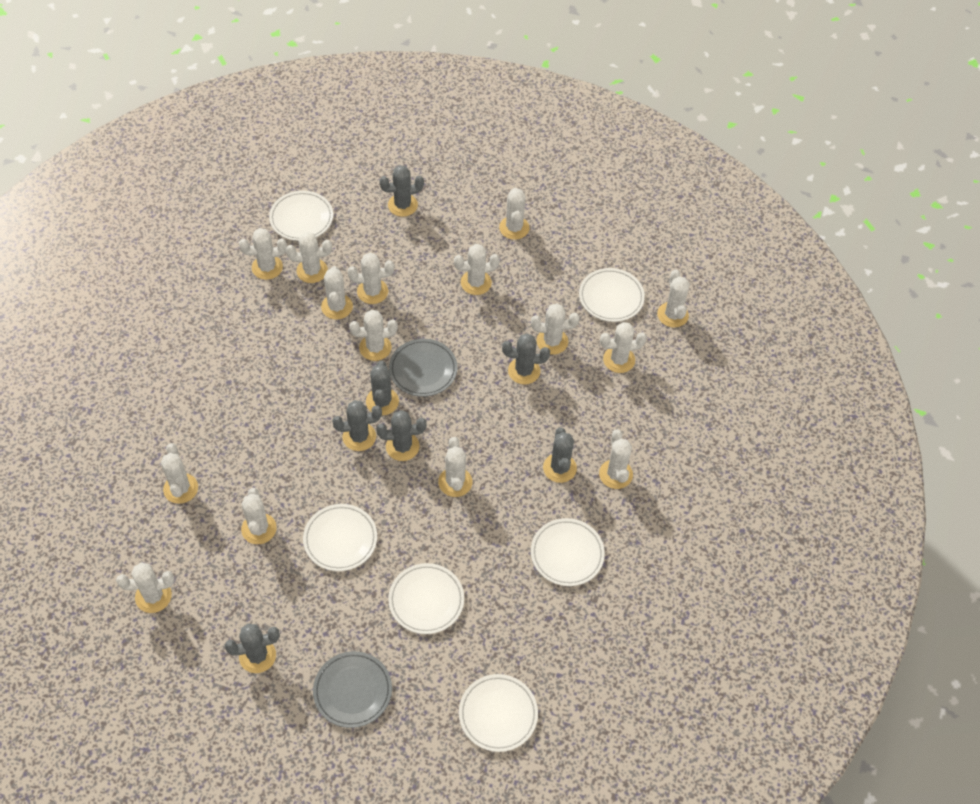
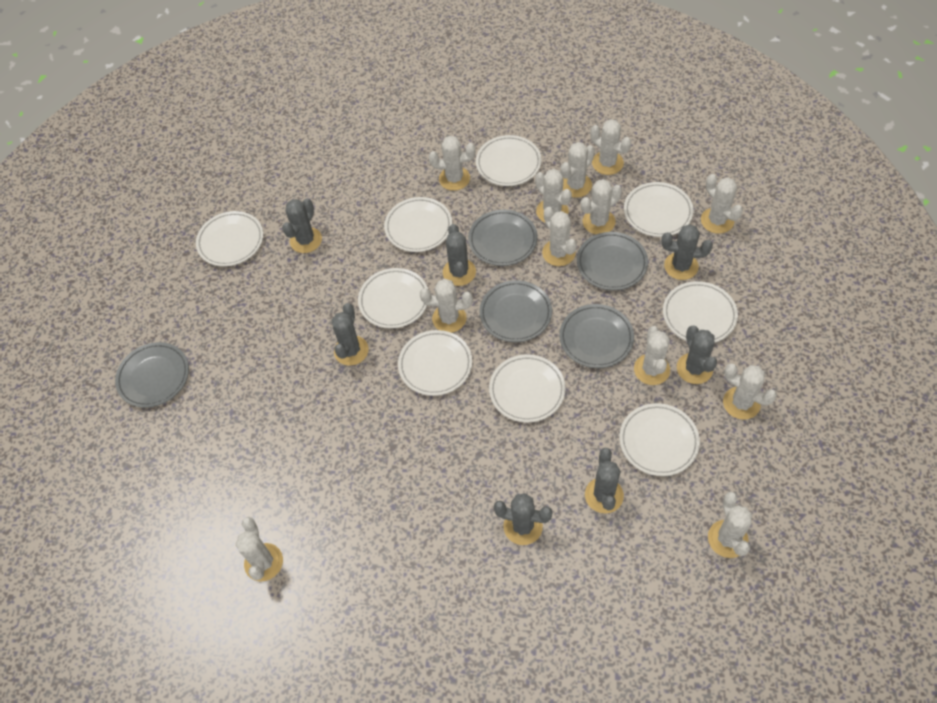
grey plate: 2 -> 5
white cactus: 15 -> 12
white plate: 6 -> 9

